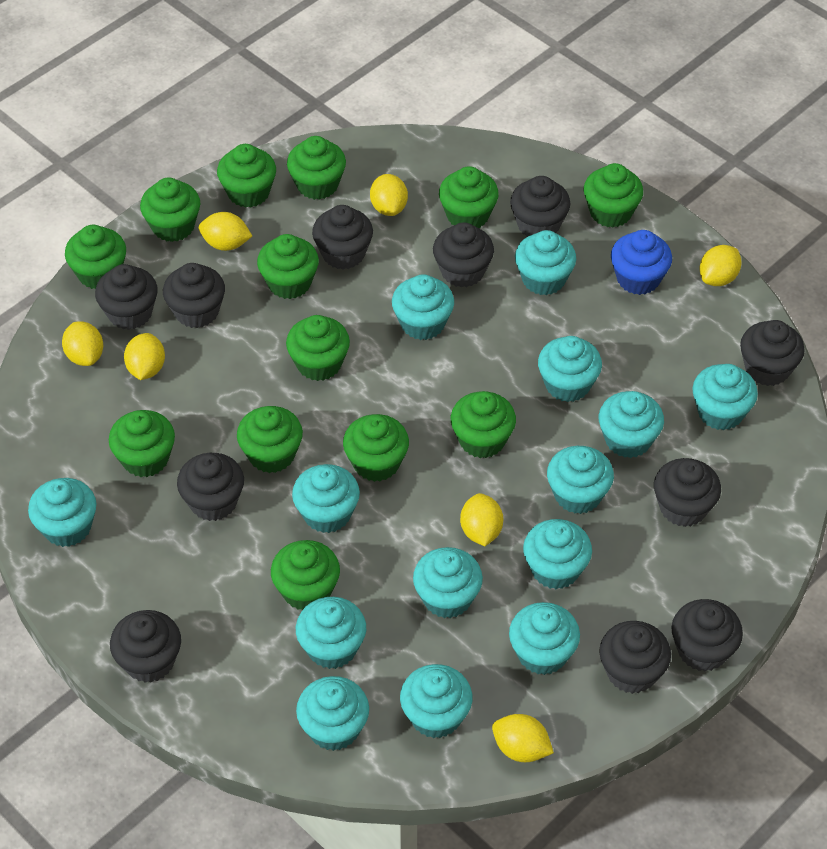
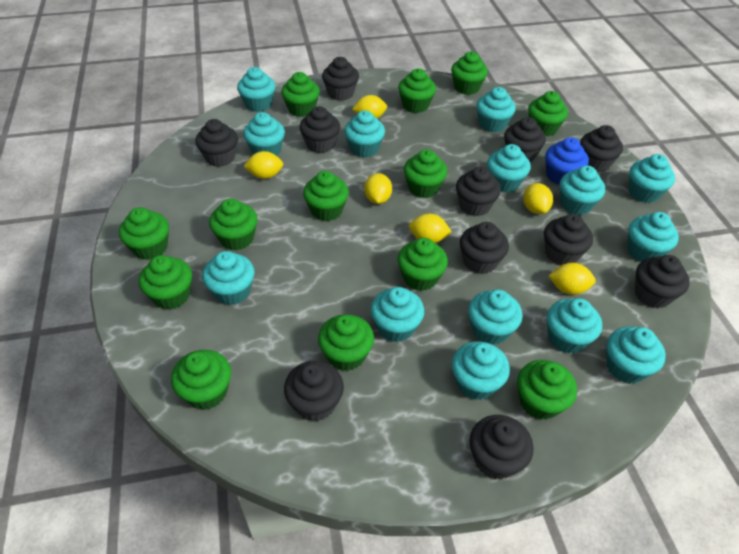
yellow lemon: 7 -> 6

